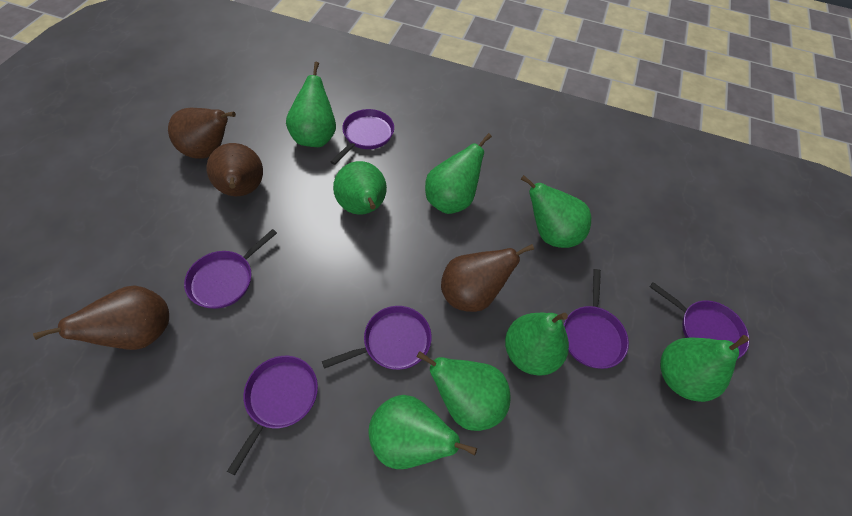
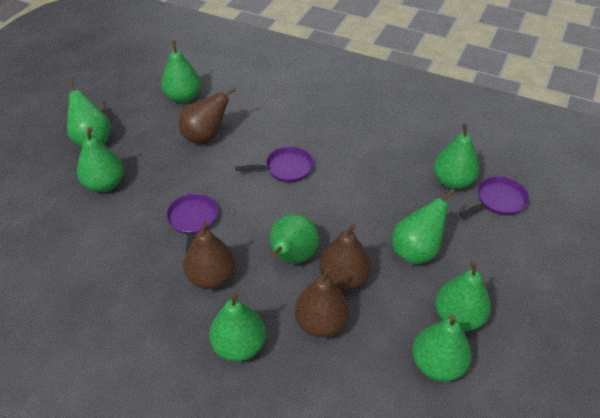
green pear: 8 -> 9
purple pan: 6 -> 3

